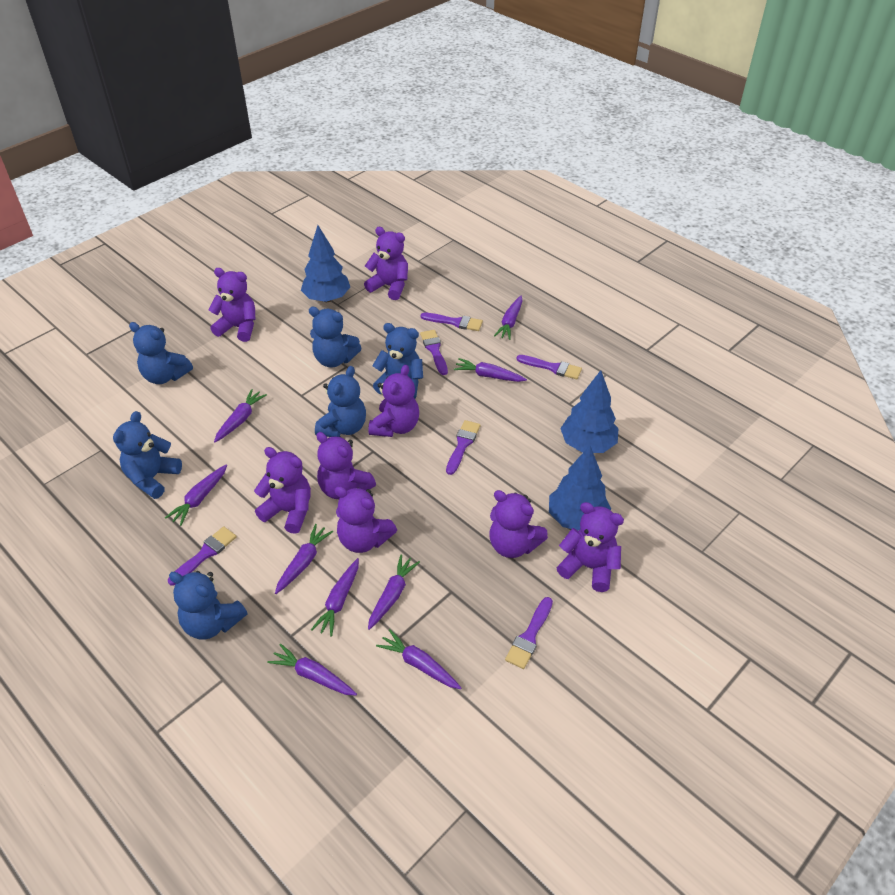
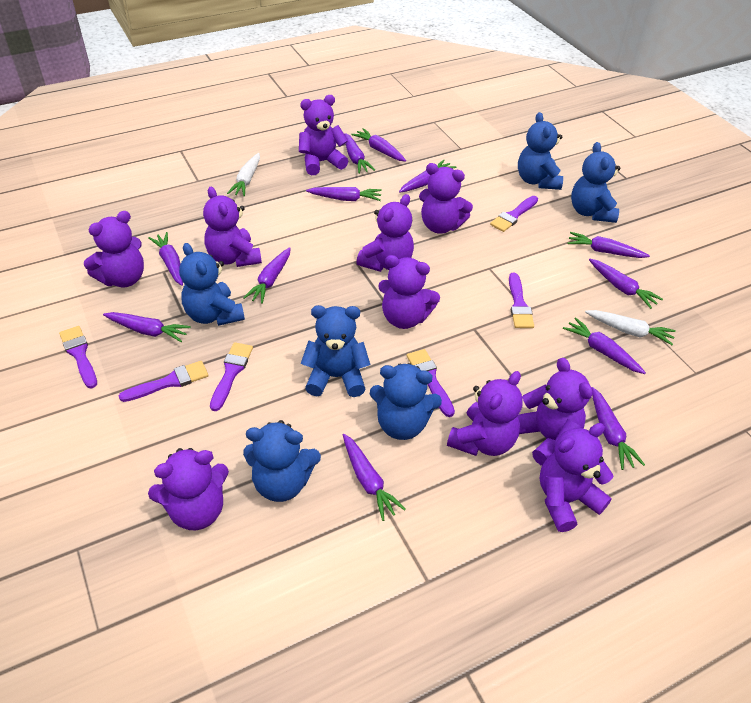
blue tree: 3 -> 0
purple carrot: 9 -> 12
purple teddy bear: 8 -> 10
white carrot: 0 -> 2

